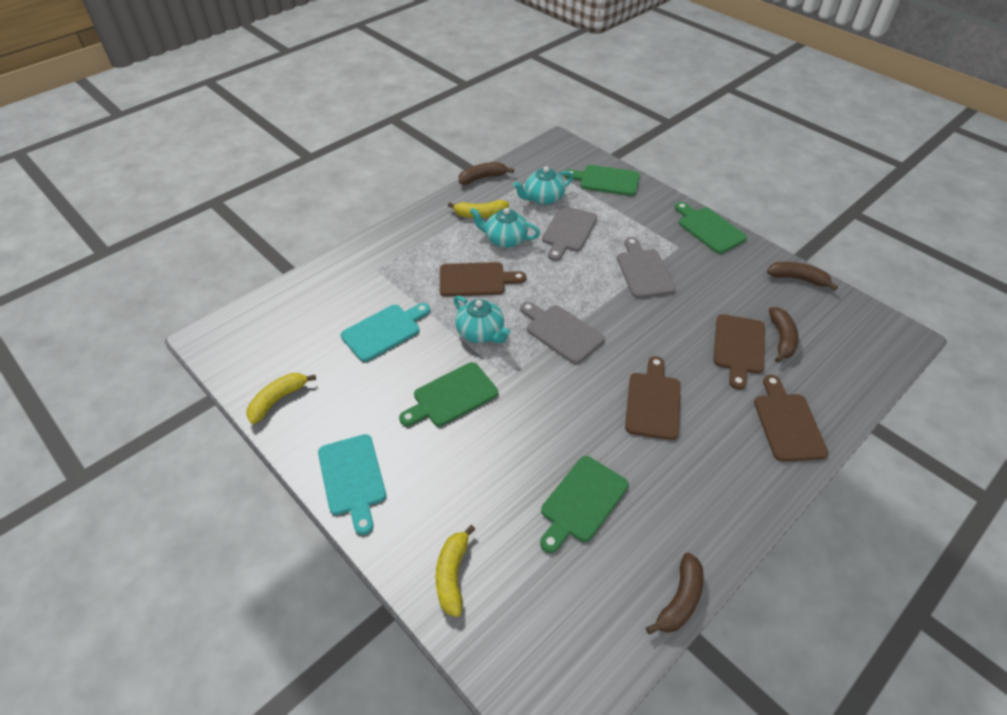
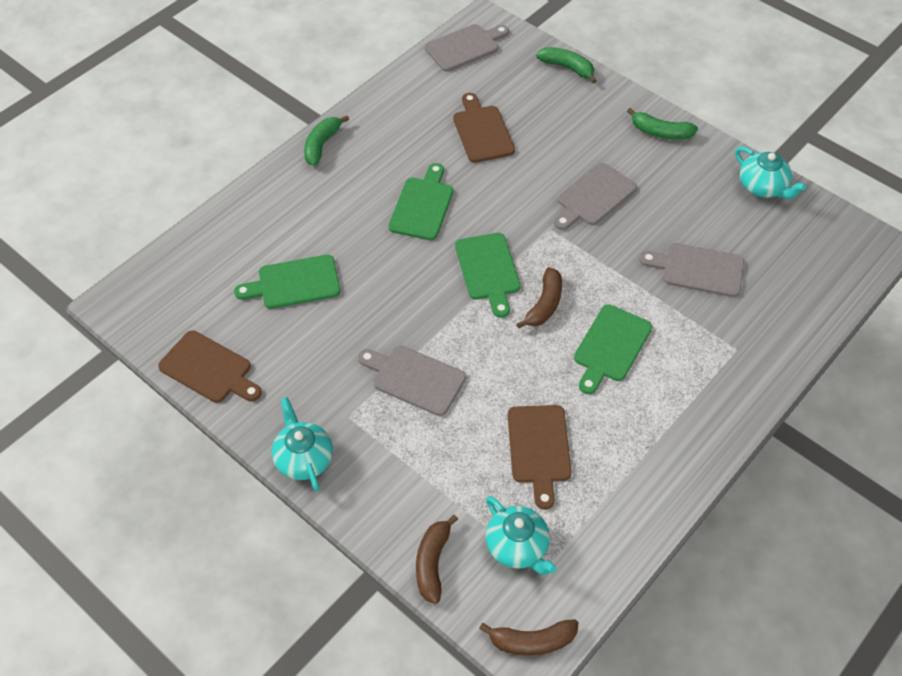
brown banana: 4 -> 3
brown cutting board: 4 -> 3
green banana: 0 -> 3
grey cutting board: 3 -> 4
turquoise cutting board: 2 -> 0
yellow banana: 3 -> 0

